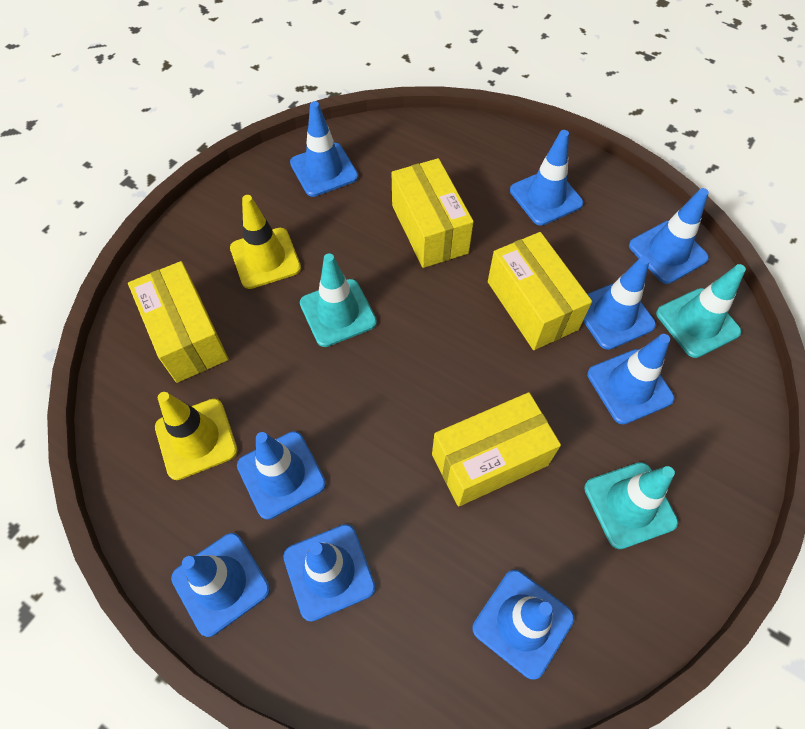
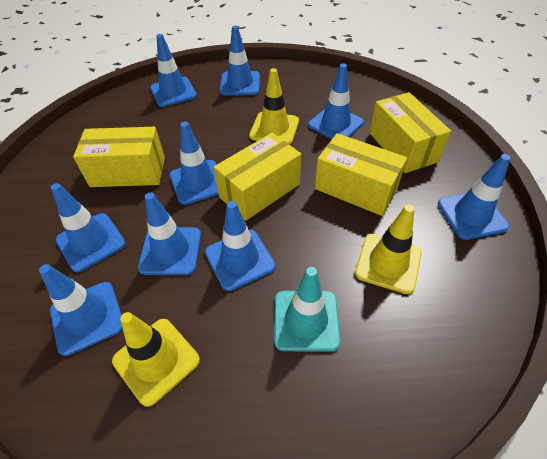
turquoise traffic cone: 3 -> 1
yellow traffic cone: 2 -> 3

